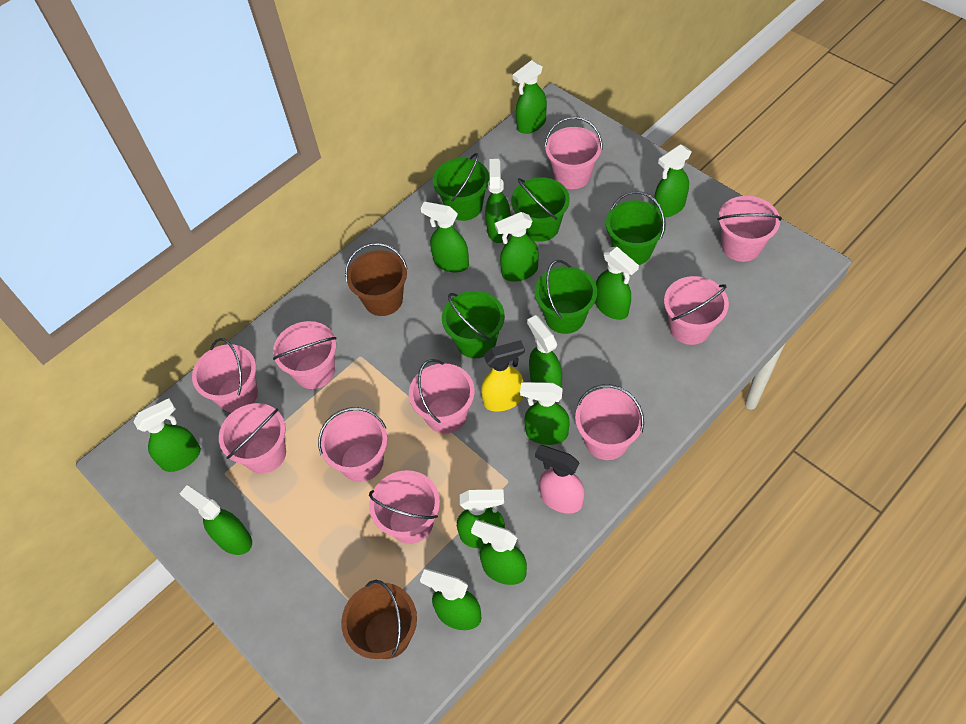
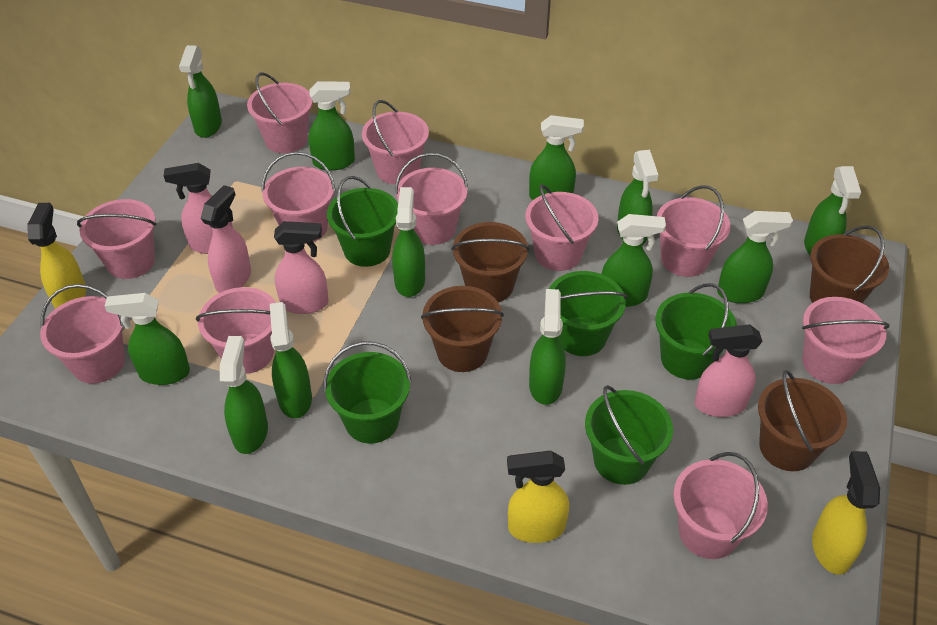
brown bucket: 2 -> 4
green spray bottle: 13 -> 12
pink bucket: 10 -> 11
pink spray bottle: 1 -> 4
yellow spray bottle: 1 -> 3

